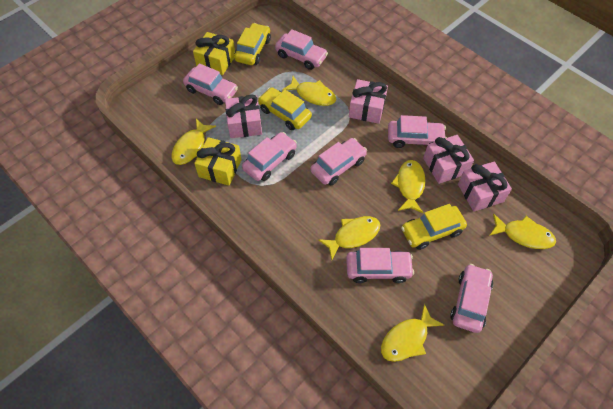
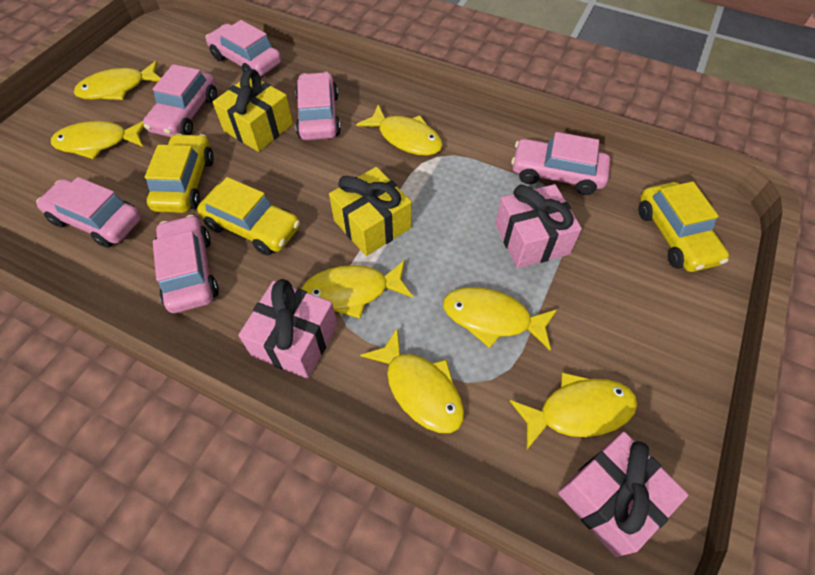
pink car: 7 -> 6
pink gift: 4 -> 3
yellow fish: 6 -> 7

